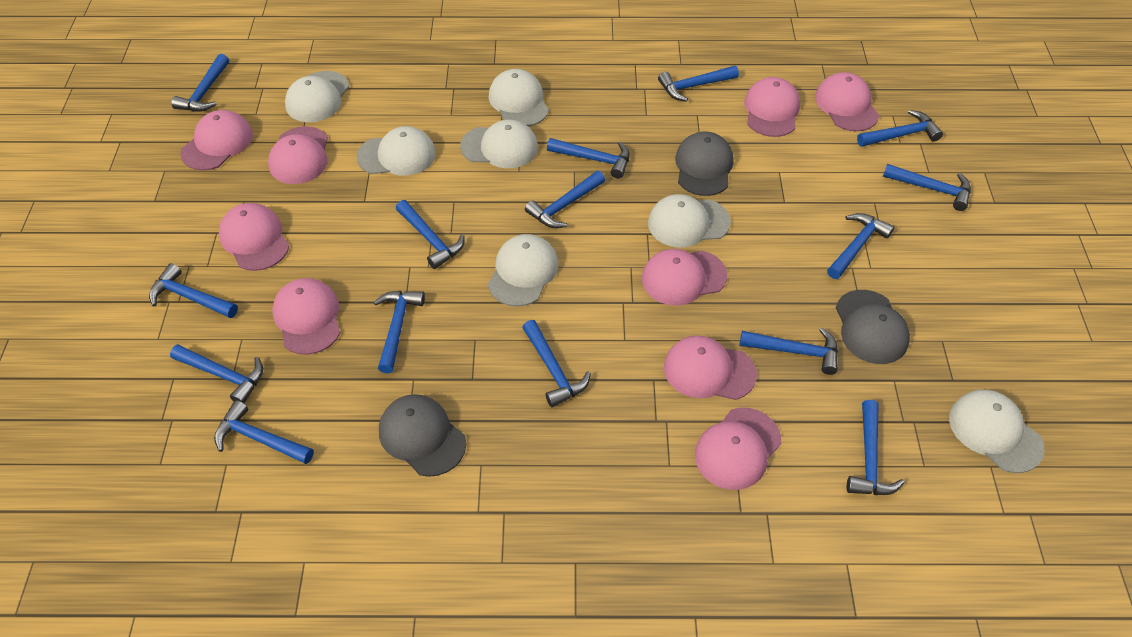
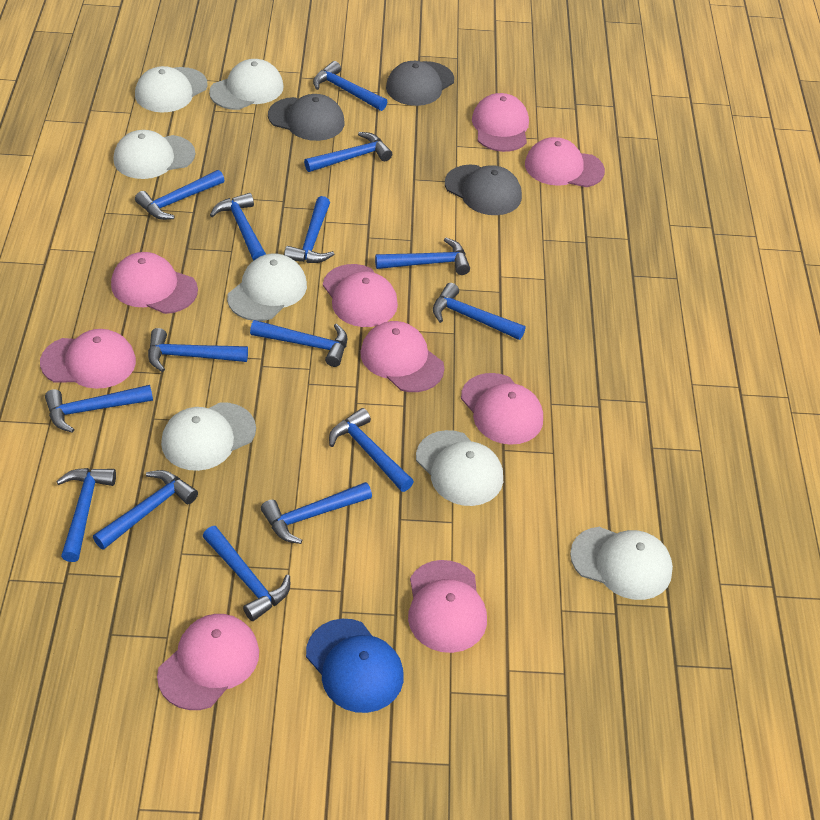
blue cap: 0 -> 1

